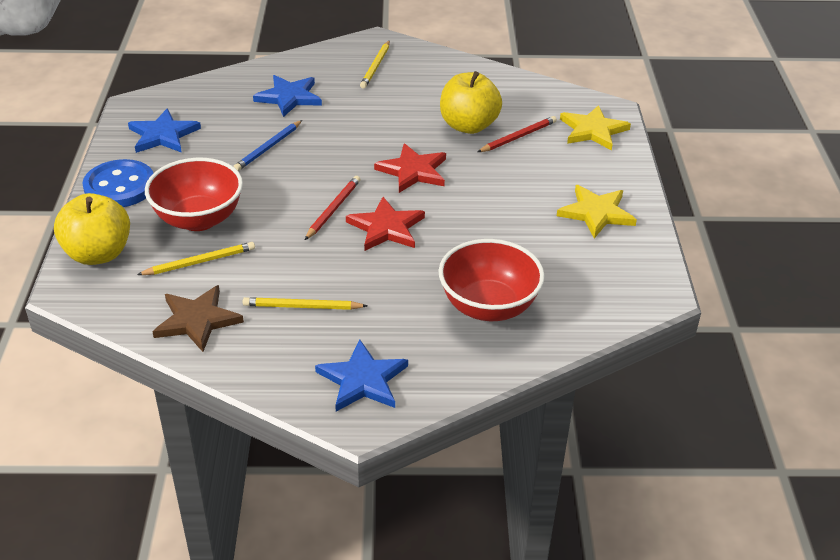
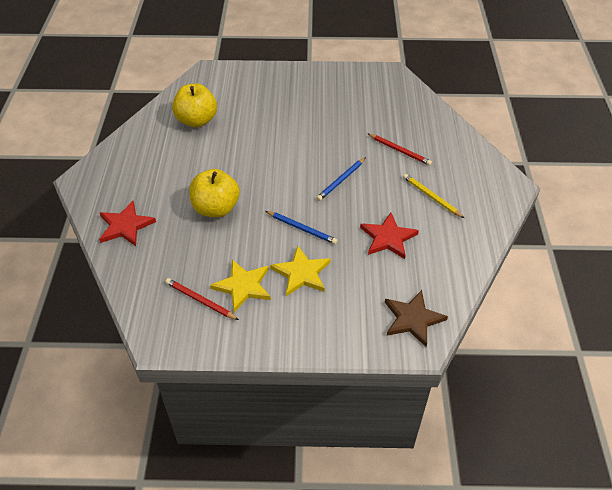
blue button: 1 -> 0
blue pencil: 1 -> 2
blue star: 3 -> 0
red bowl: 2 -> 0
yellow pencil: 3 -> 1

